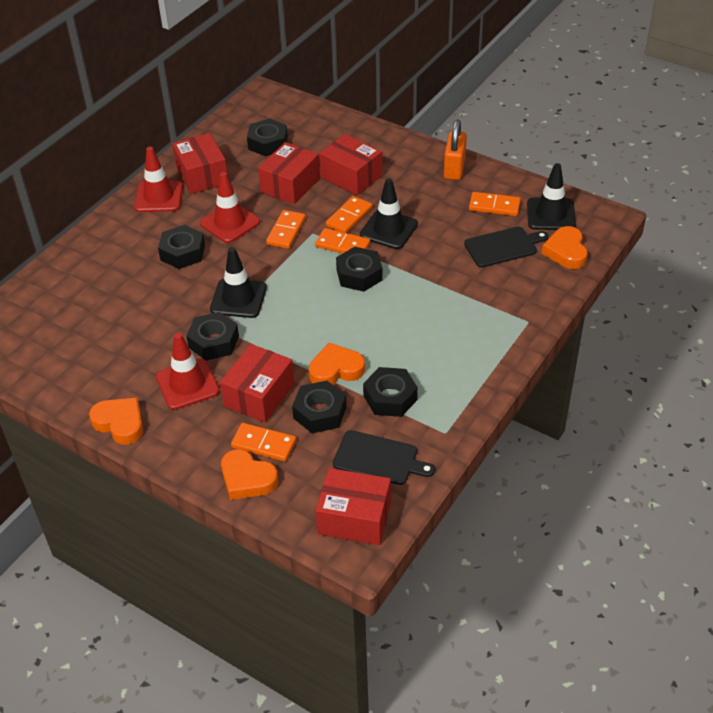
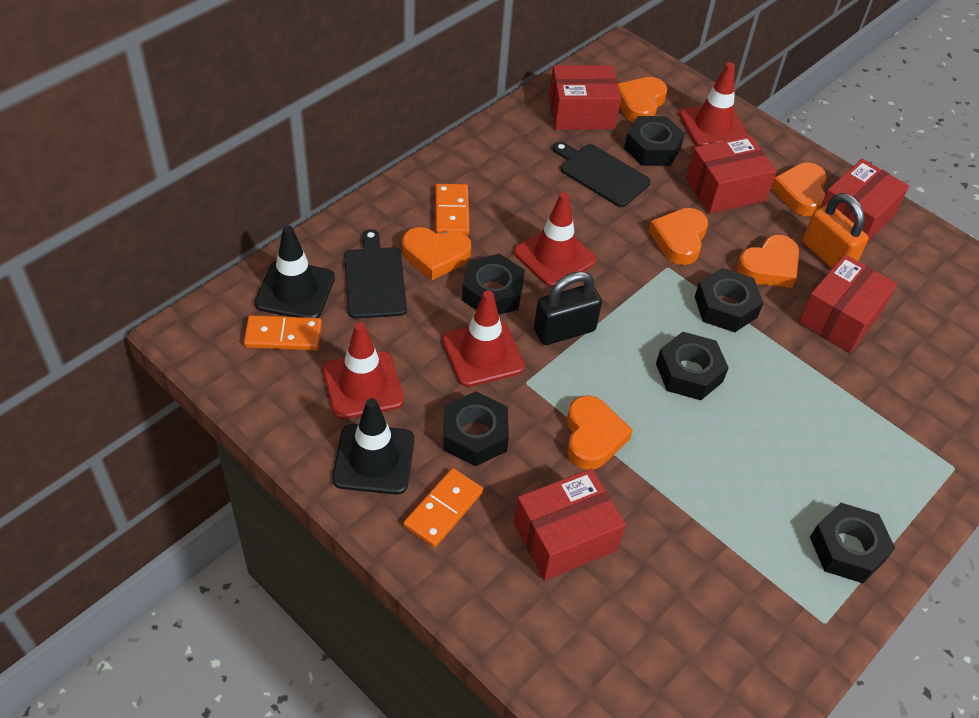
black padlock: 0 -> 1
black traffic cone: 3 -> 2
orange domino: 5 -> 3
orange heart: 4 -> 6
red traffic cone: 3 -> 4

